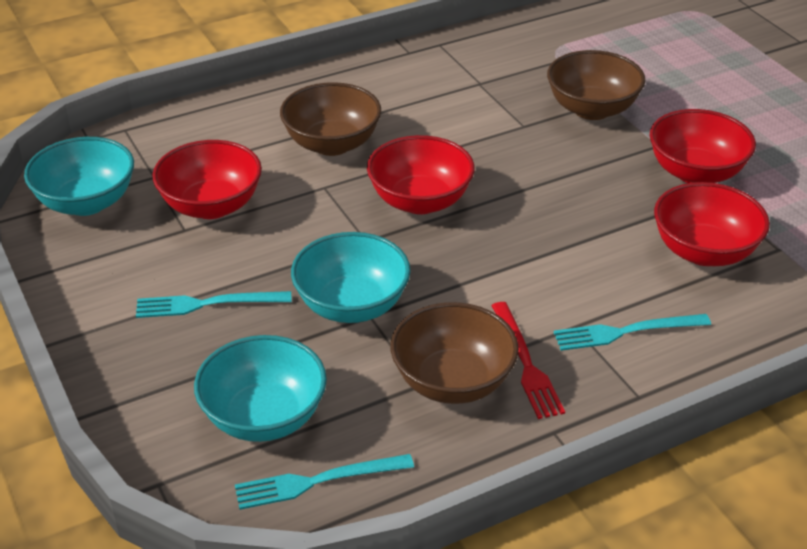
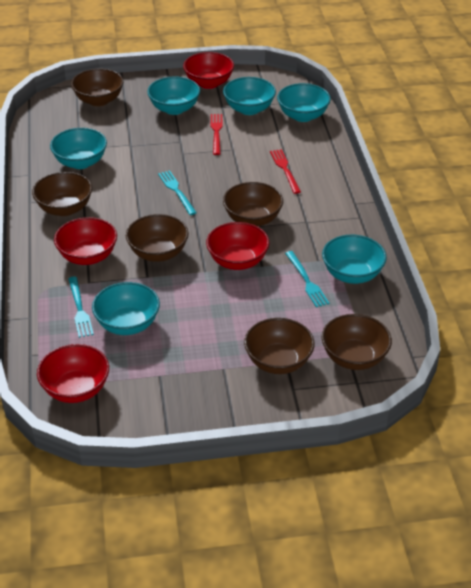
brown bowl: 3 -> 6
red fork: 1 -> 2
turquoise bowl: 3 -> 6

